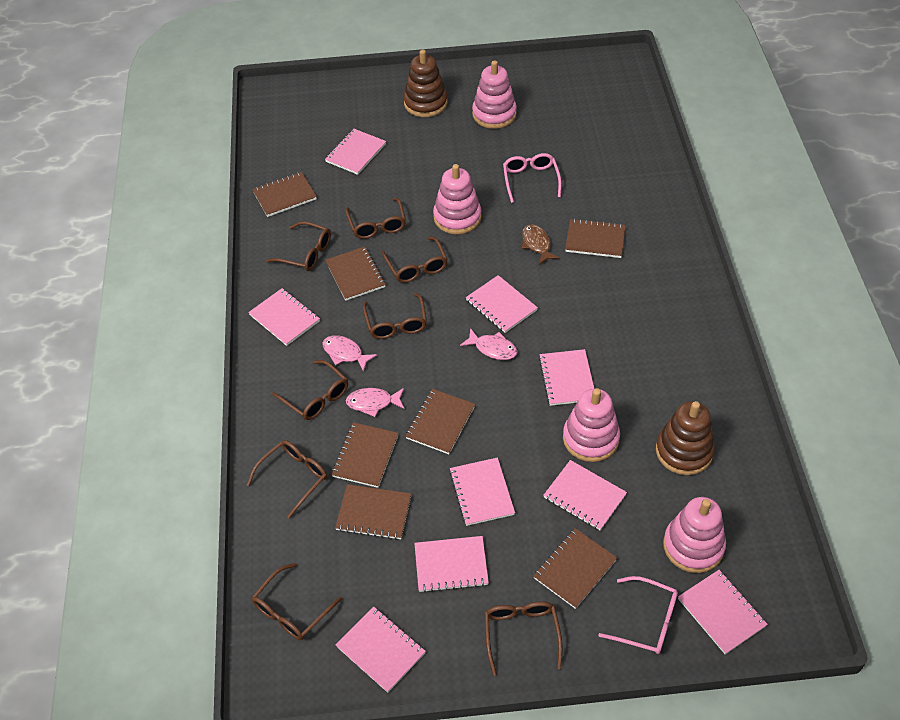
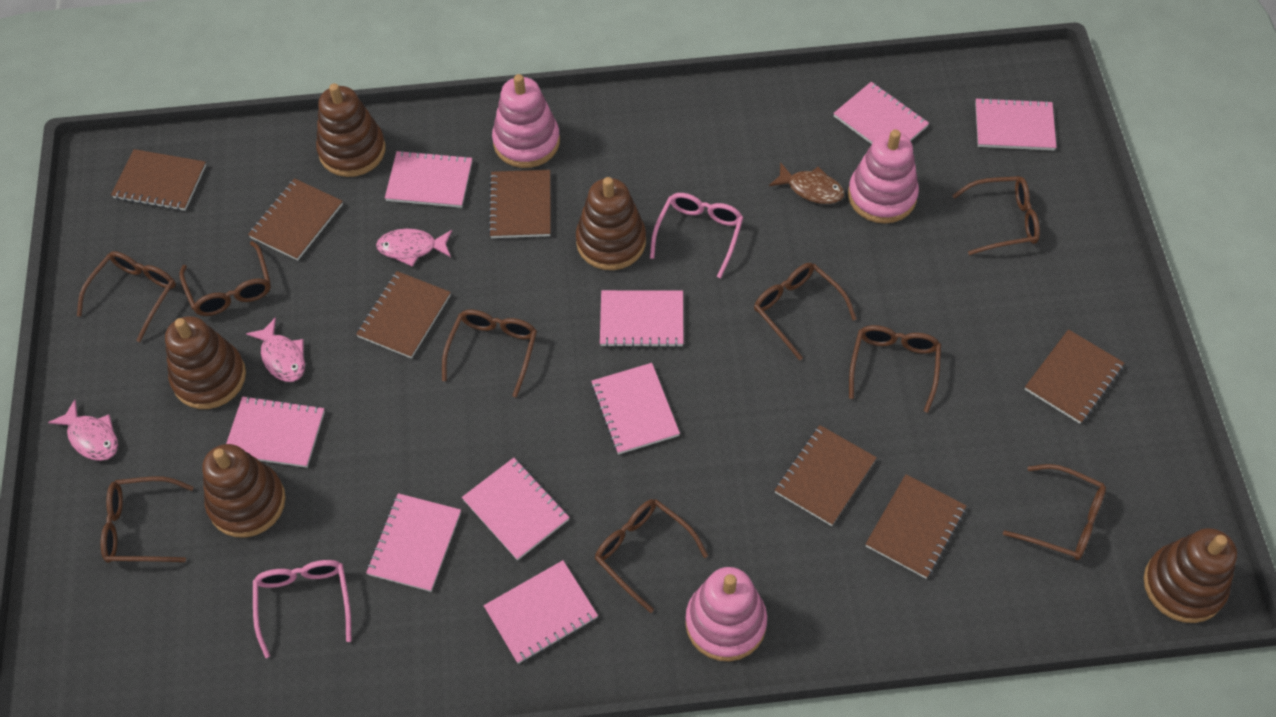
brown glasses: 8 -> 9
brown stacking toy: 2 -> 5
pink stacking toy: 4 -> 3

